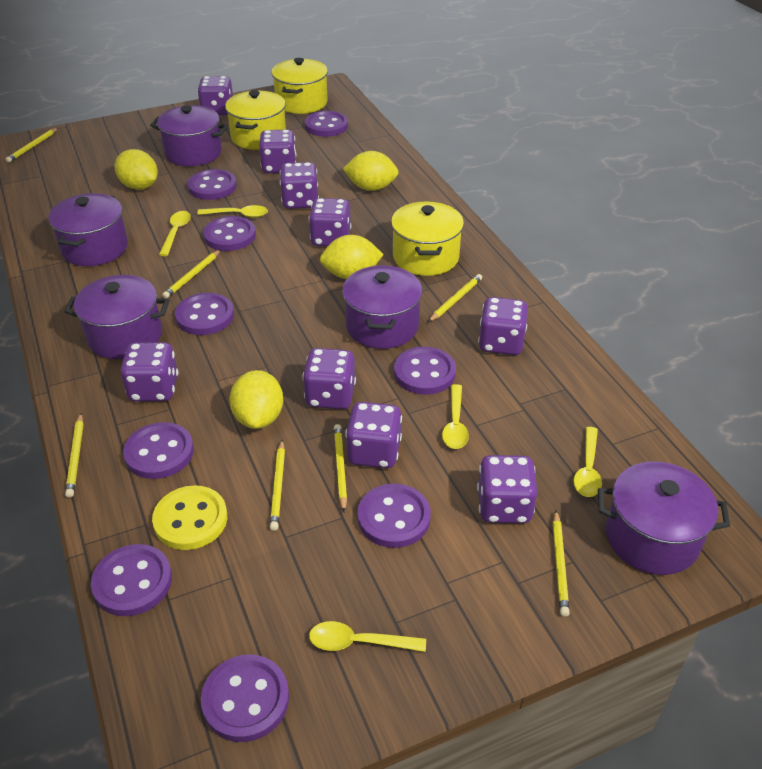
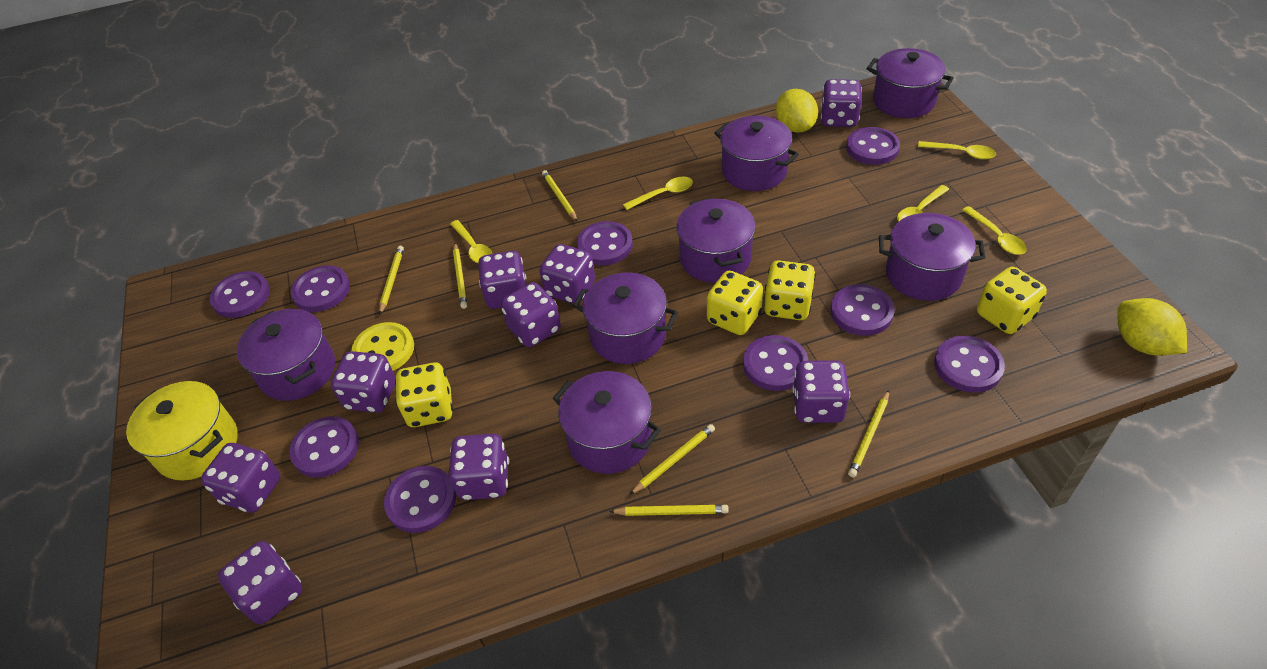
purple pot: 5 -> 7
yellow dice: 0 -> 4
yellow lemon: 4 -> 2
yellow pencil: 7 -> 6
yellow pot: 3 -> 1

